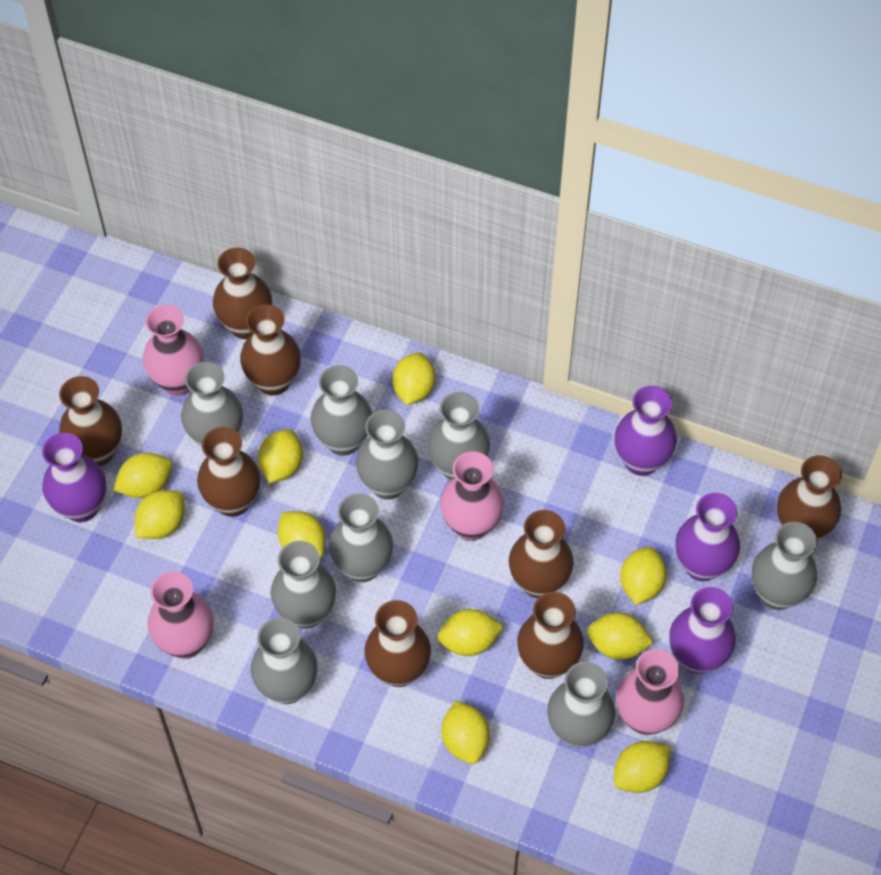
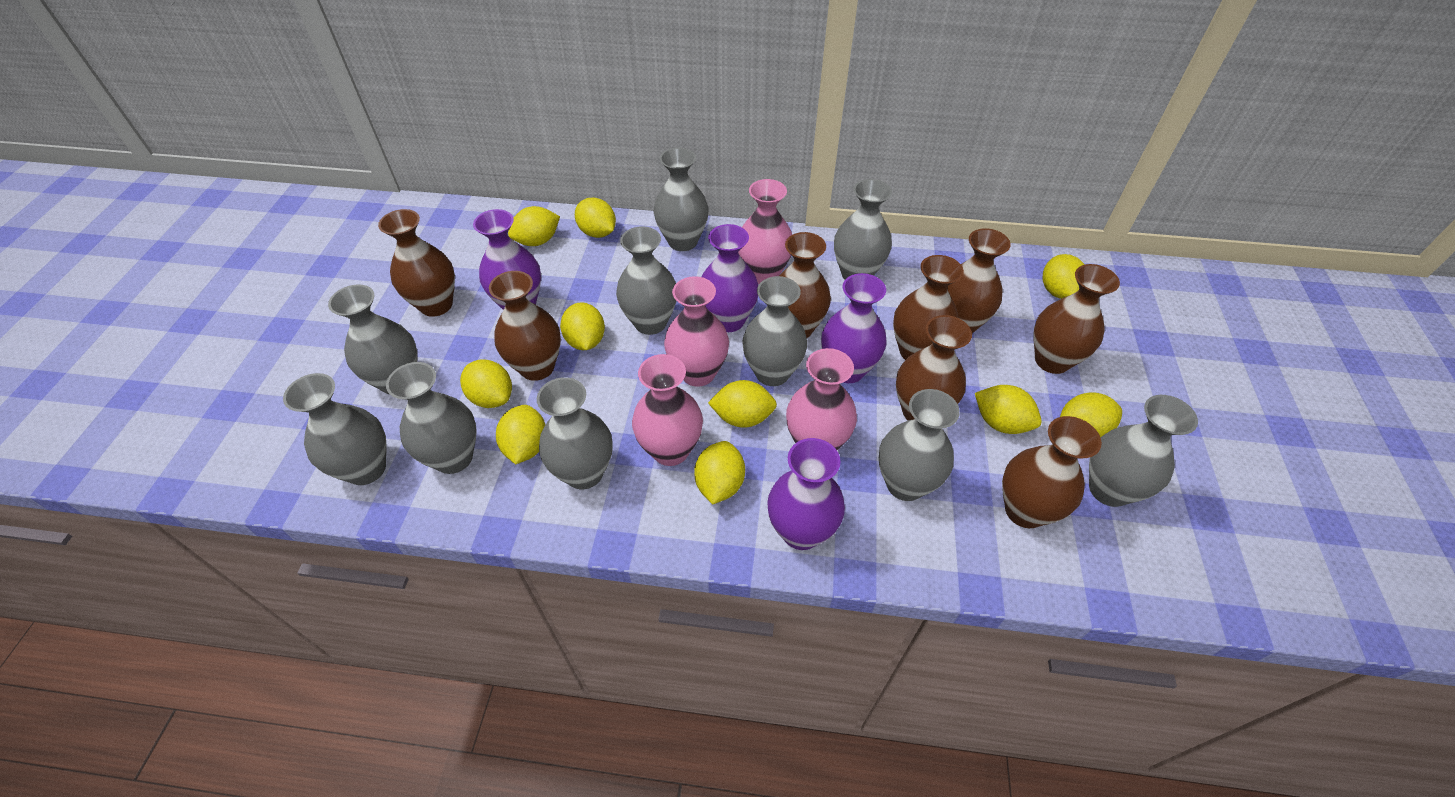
grey vase: 9 -> 10

